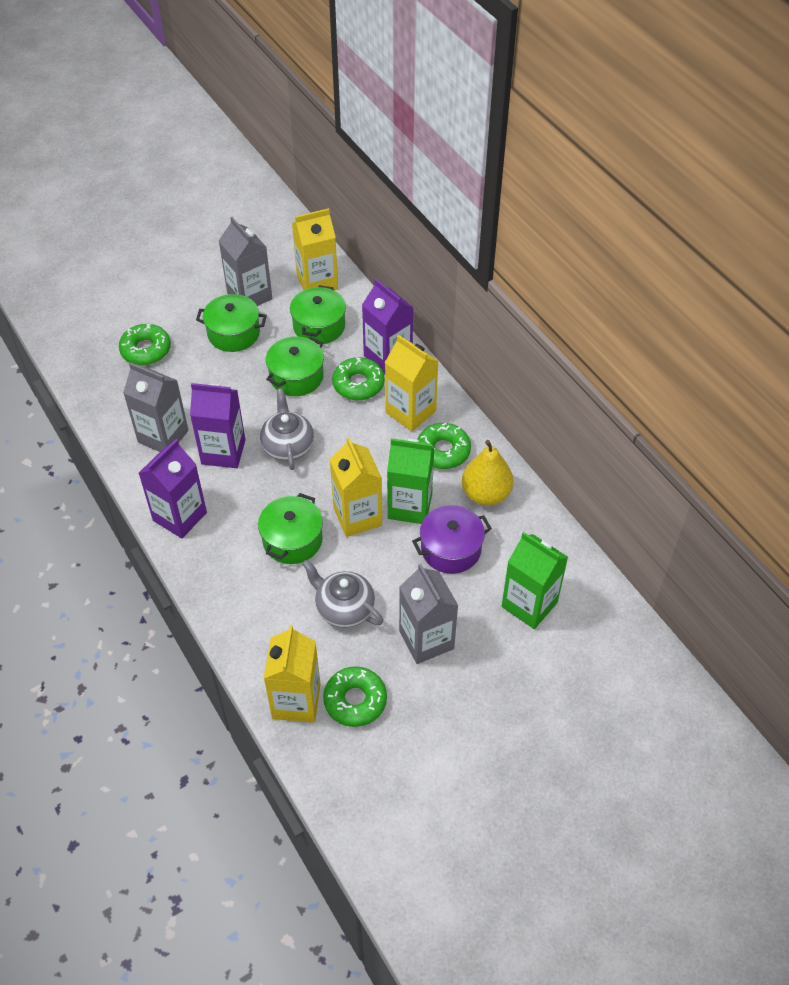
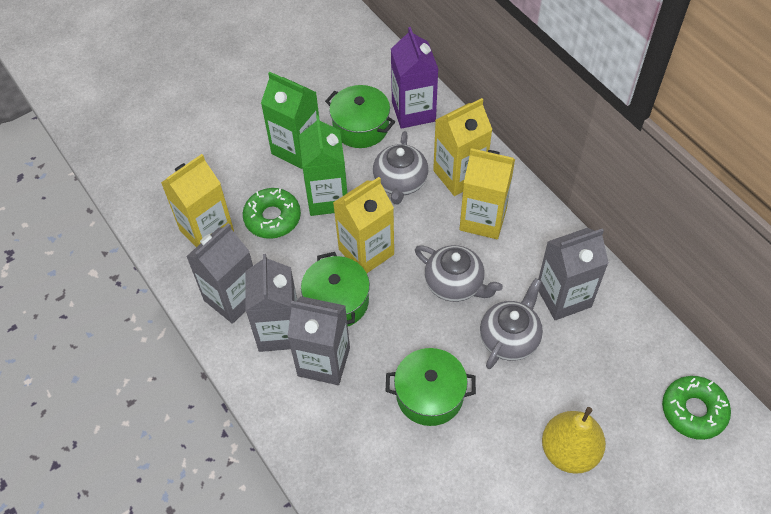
green donut: 4 -> 2
green pot: 4 -> 3
grey carton: 3 -> 4
grey teapot: 2 -> 3
purple carton: 3 -> 1
purple pot: 1 -> 0

